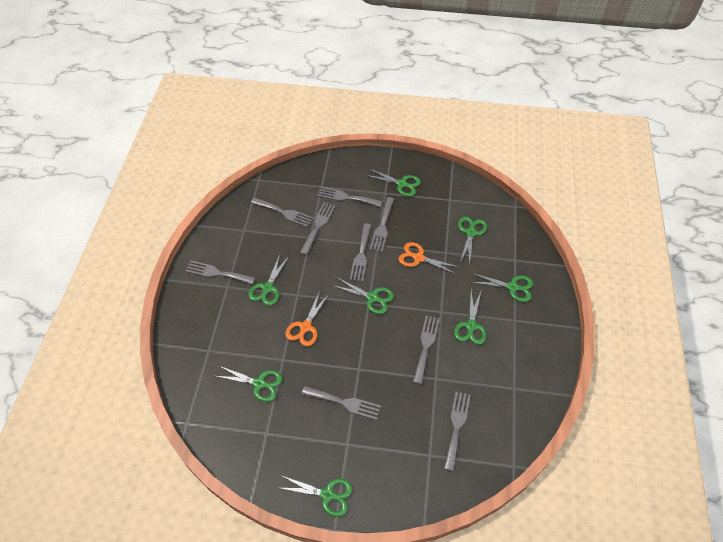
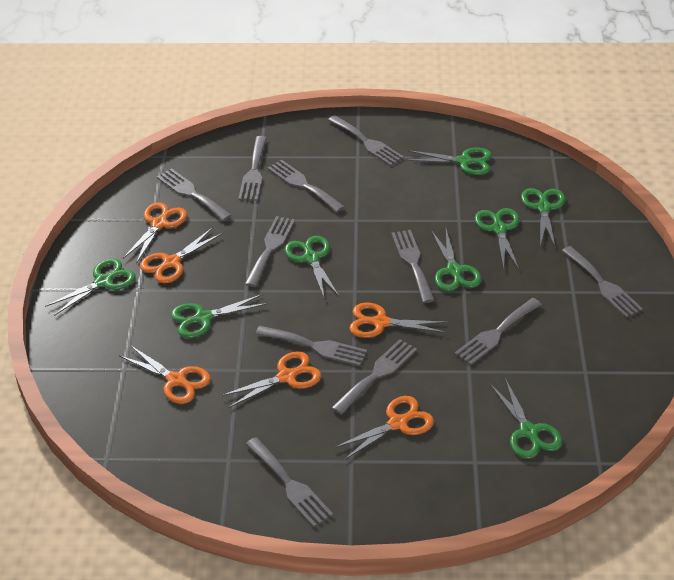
grey fork: 9 -> 11
orange scissors: 2 -> 6

